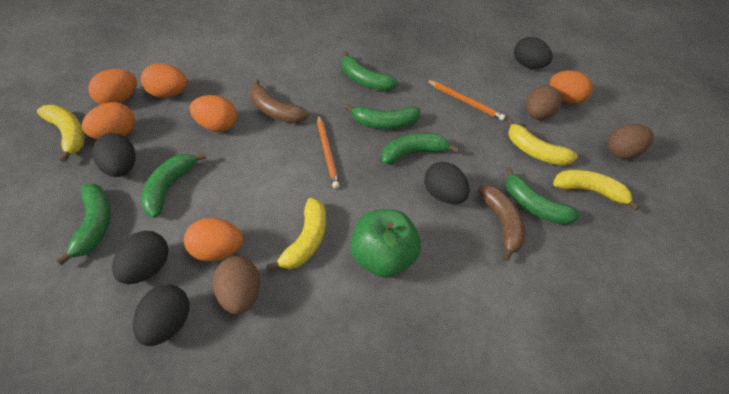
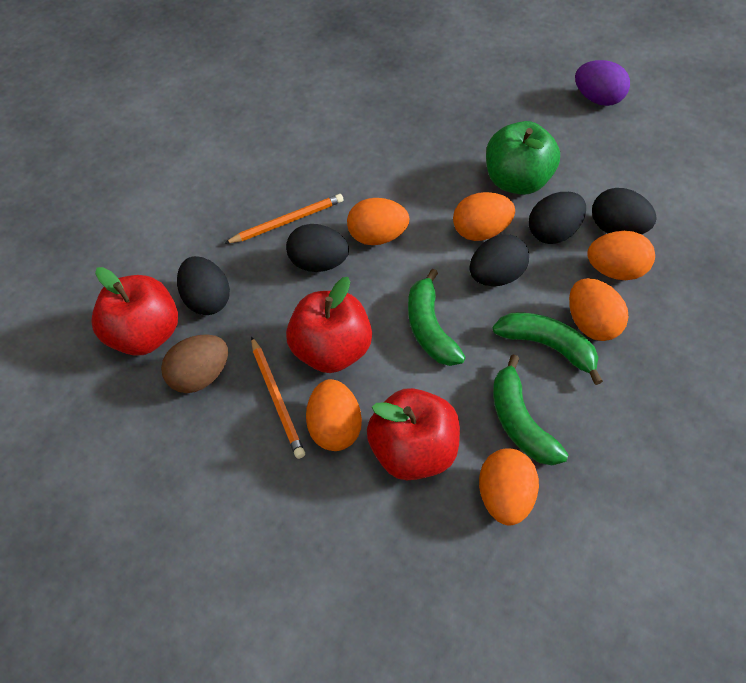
brown banana: 2 -> 0
brown egg: 3 -> 1
green banana: 6 -> 3
purple egg: 0 -> 1
red apple: 0 -> 3
yellow banana: 4 -> 0

